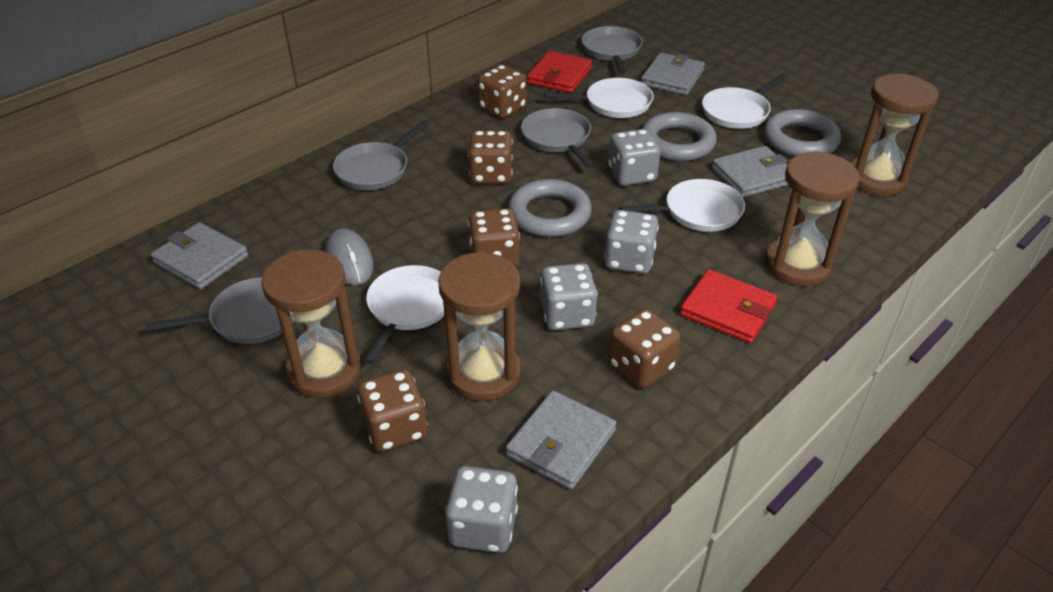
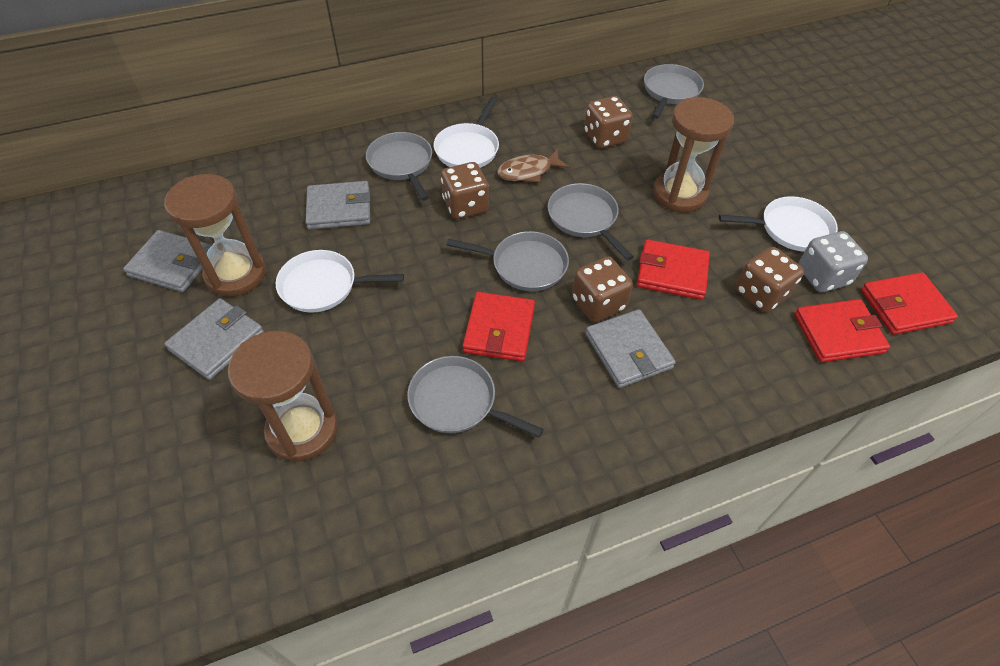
brown dice: 5 -> 4
brown fish: 0 -> 1
brown hourglass: 4 -> 3
grey dice: 4 -> 1
grey mouse: 1 -> 0
grey pan: 4 -> 5
grey ring: 3 -> 0
red wallet: 2 -> 4
white pan: 4 -> 3

